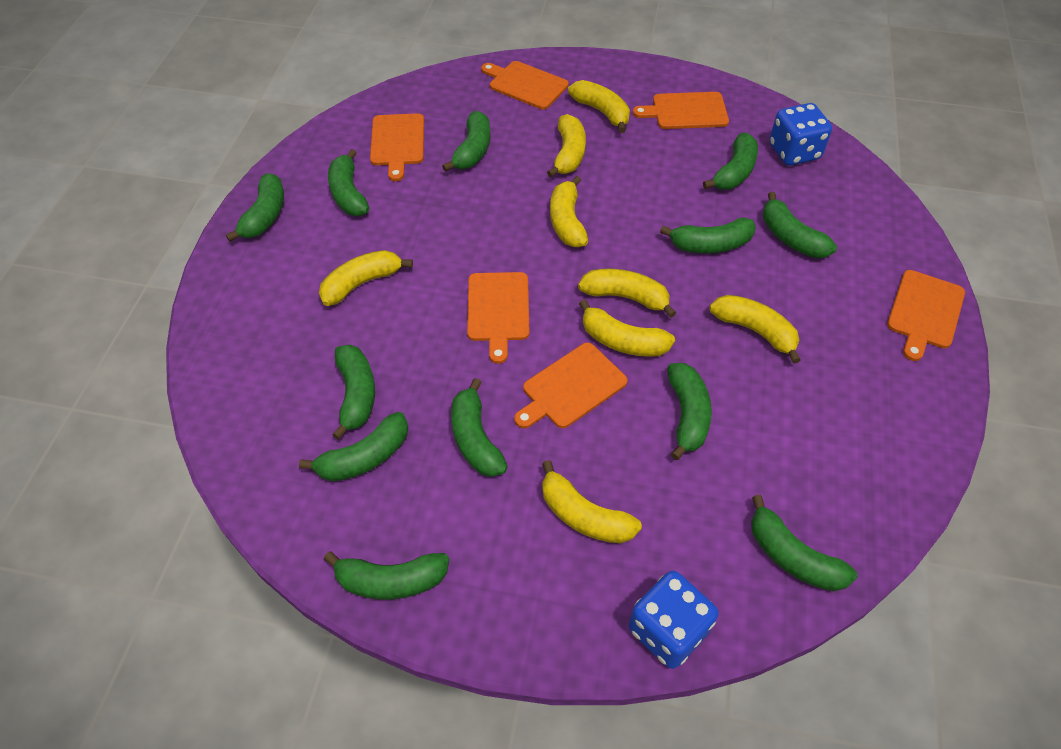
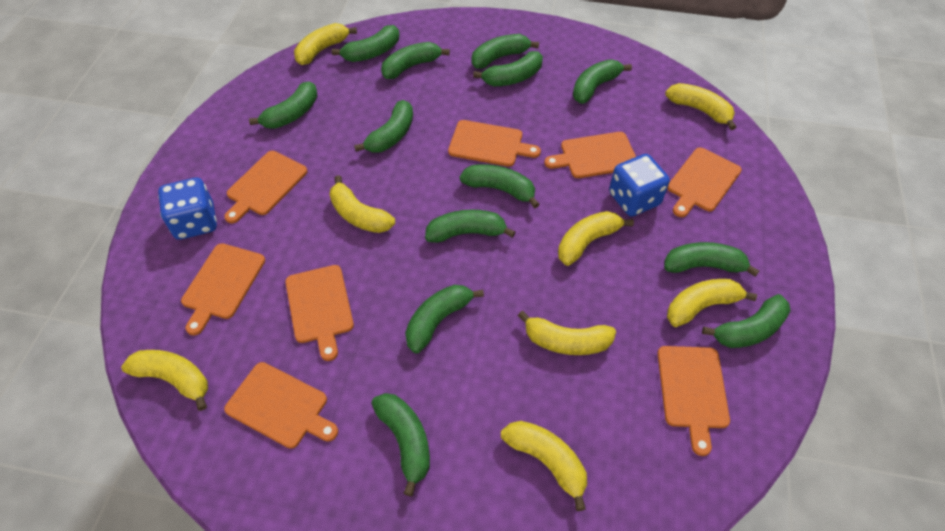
green banana: 12 -> 13
orange cutting board: 6 -> 8

